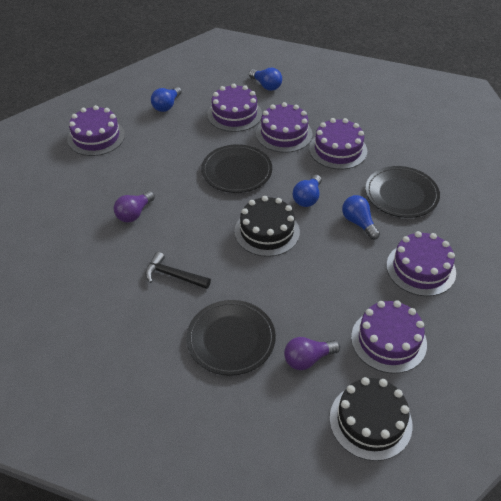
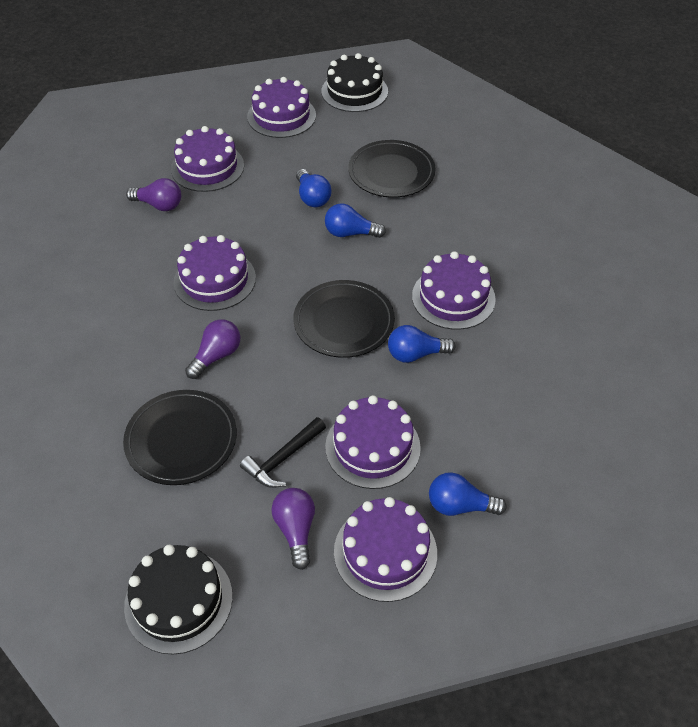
purple light bulb: 2 -> 3

